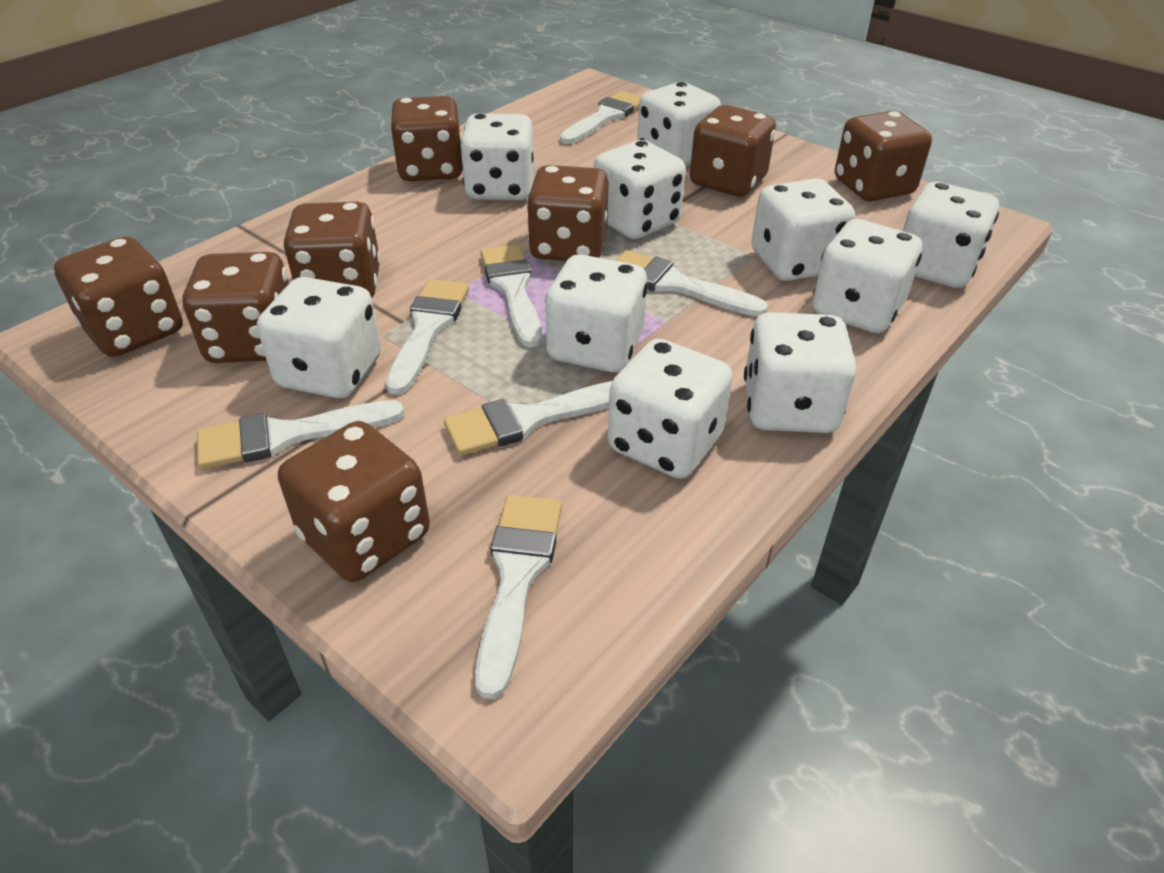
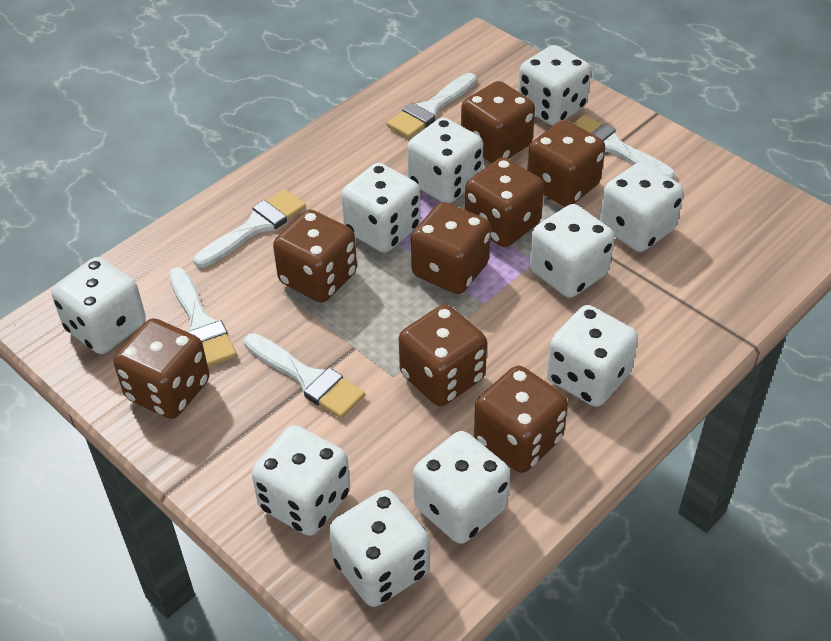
white brush: 7 -> 5

